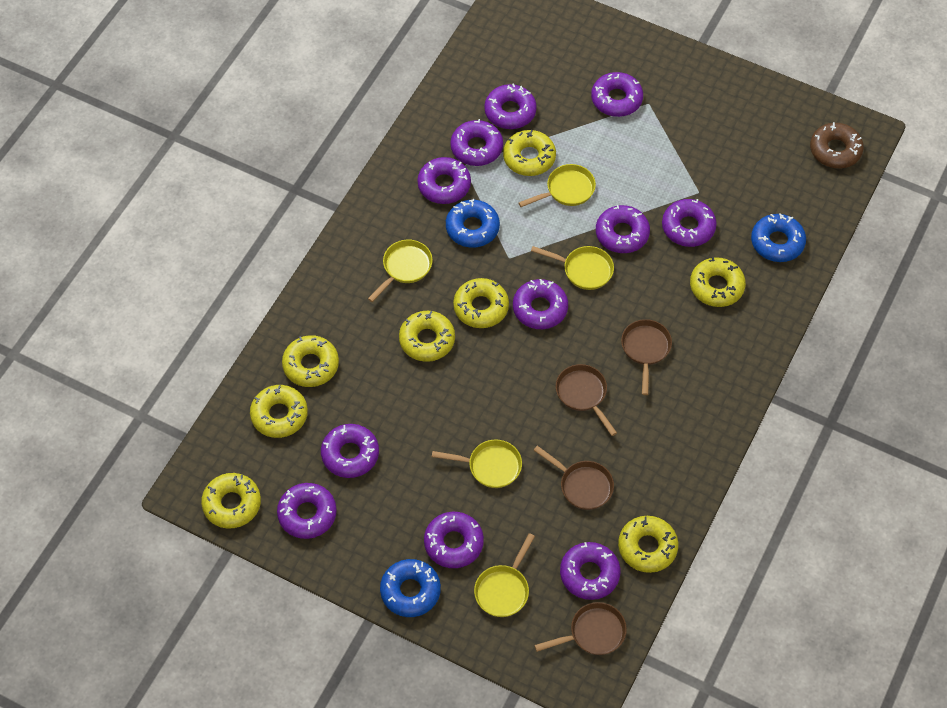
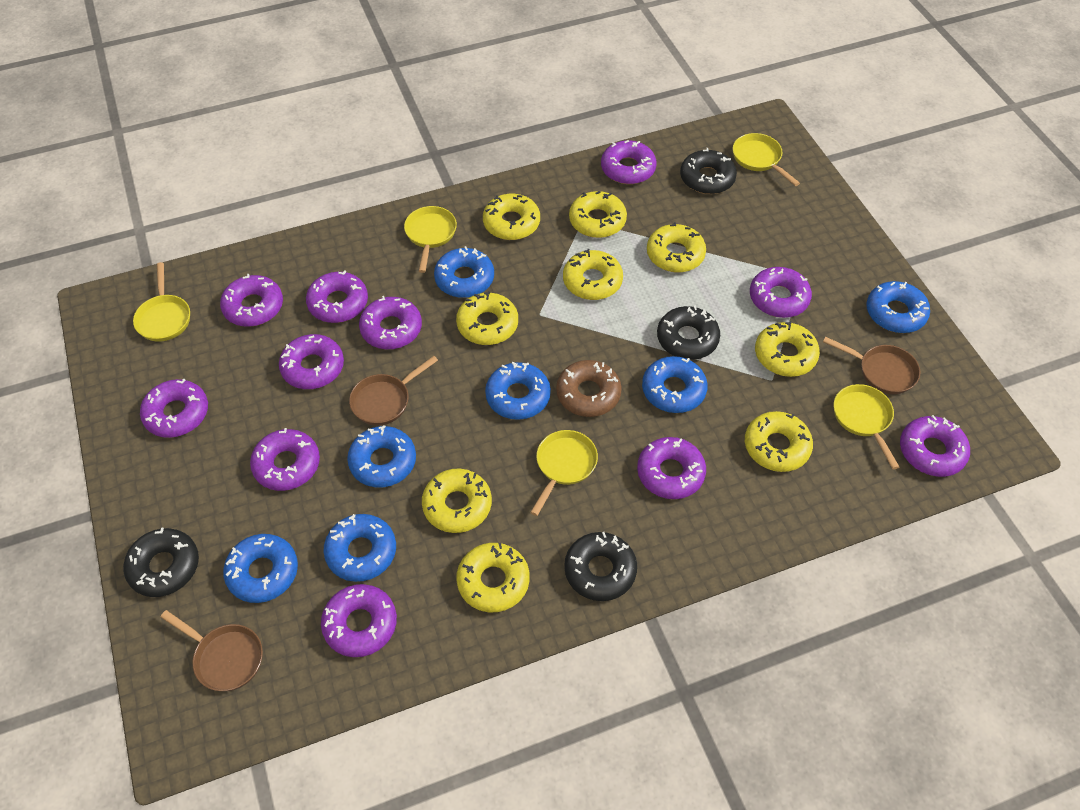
black donut: 0 -> 4
blue donut: 3 -> 7
brown pan: 4 -> 3
yellow donut: 8 -> 9

